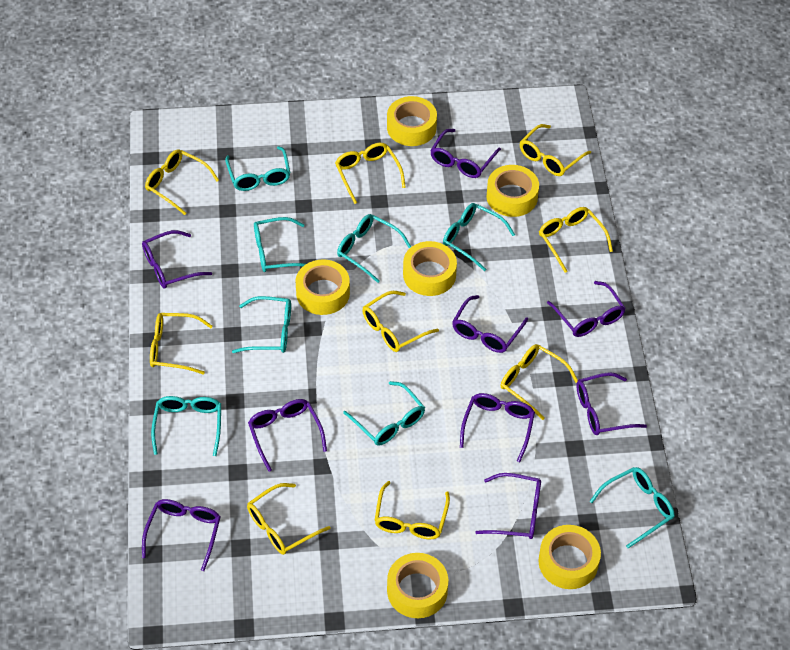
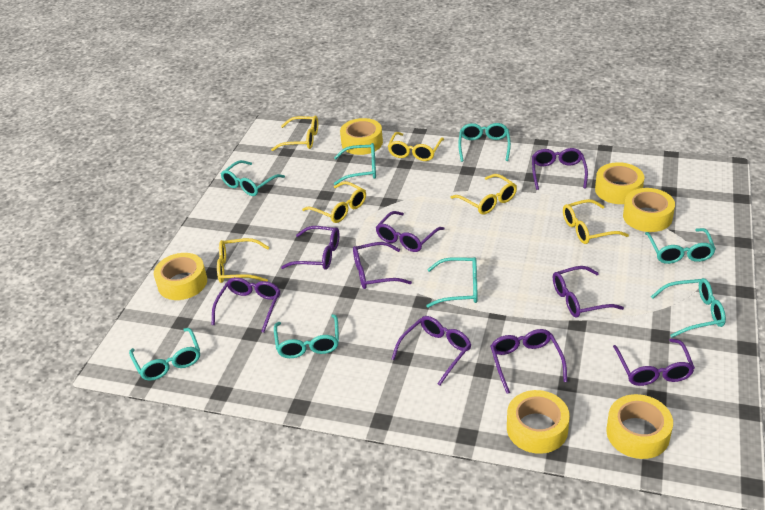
yellow glasses: 9 -> 6

